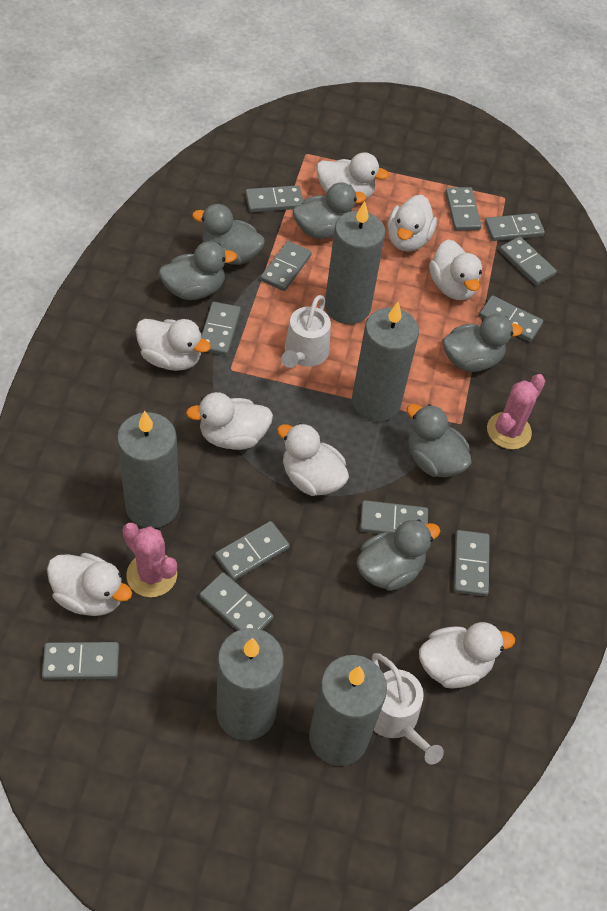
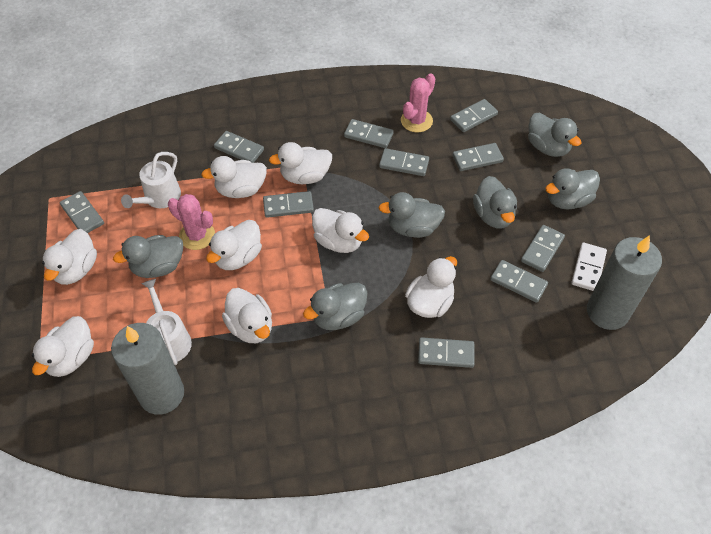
grey candle: 5 -> 2
grey domino: 12 -> 10
white domino: 0 -> 1

